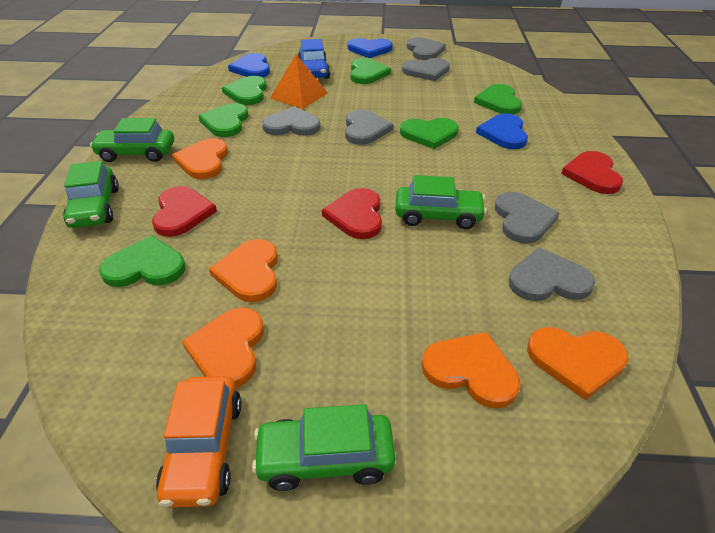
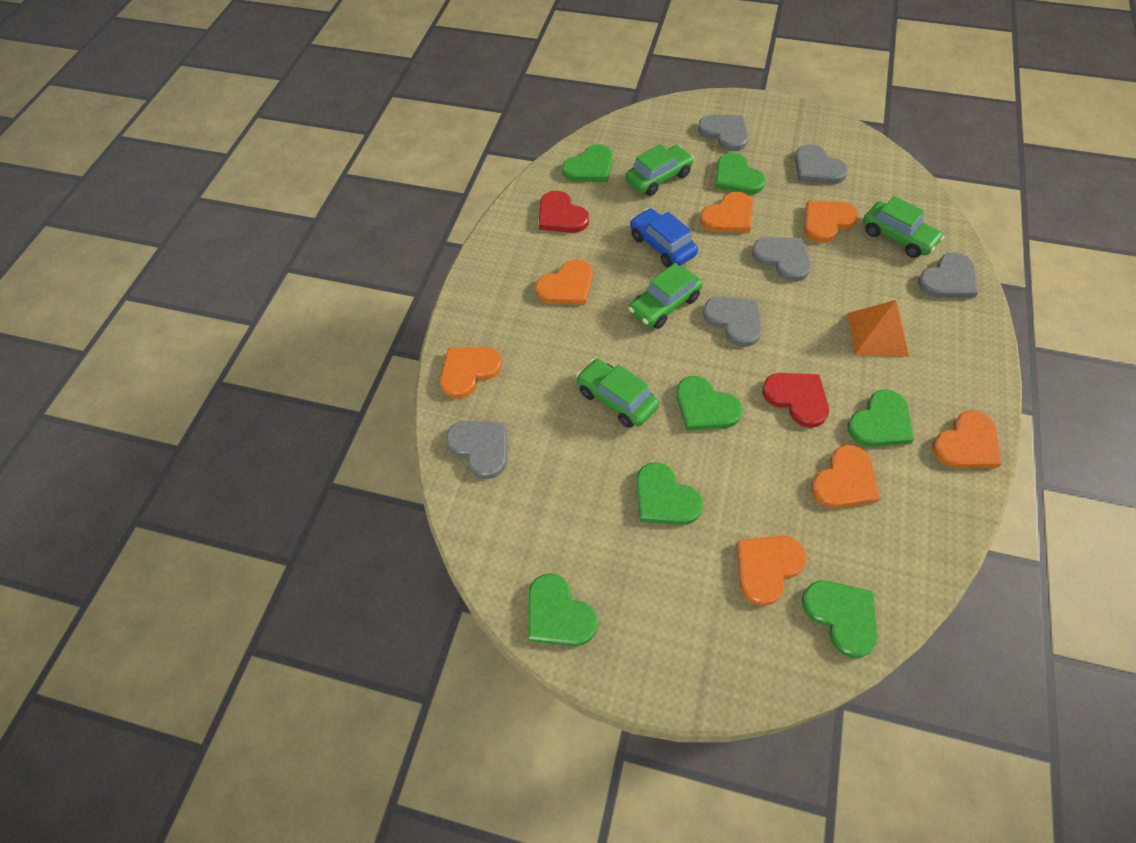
blue heart: 3 -> 0
green heart: 6 -> 7
orange car: 1 -> 0
orange heart: 5 -> 7
red heart: 3 -> 2

